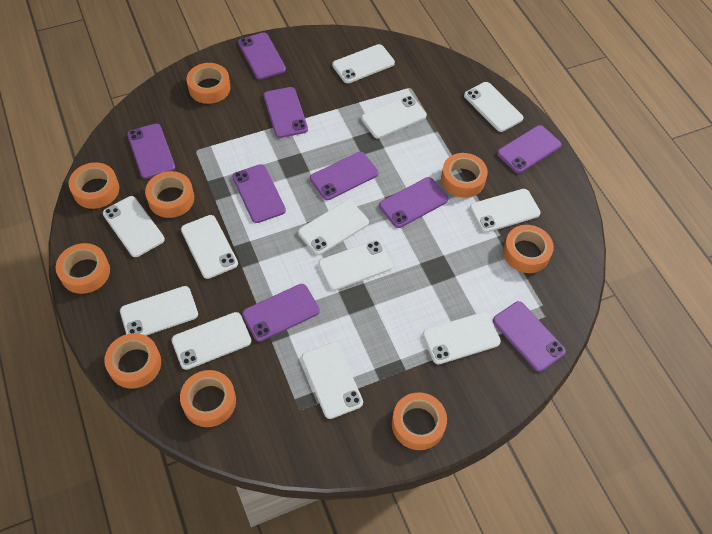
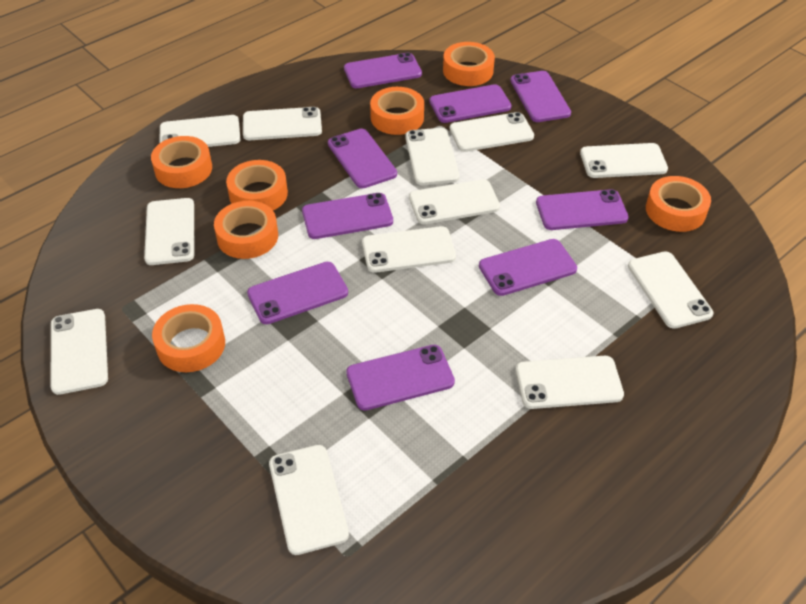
orange tape: 9 -> 7

